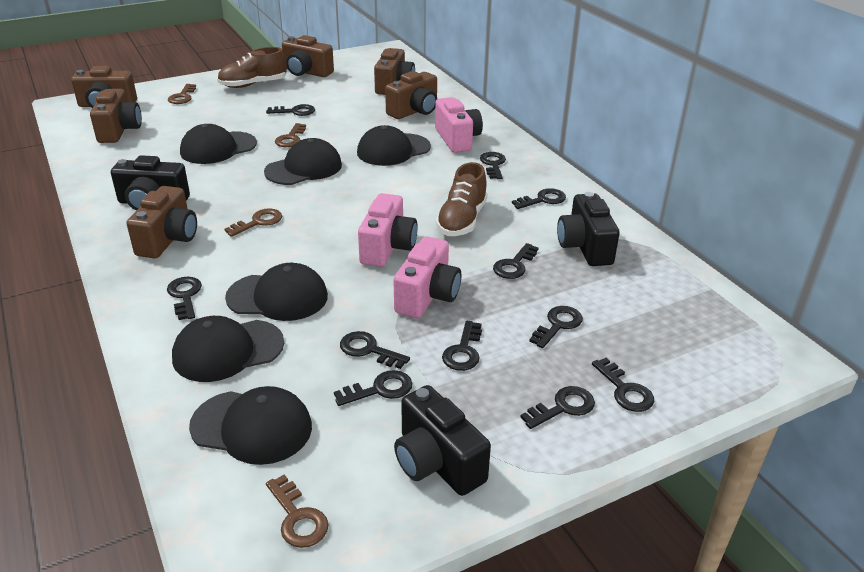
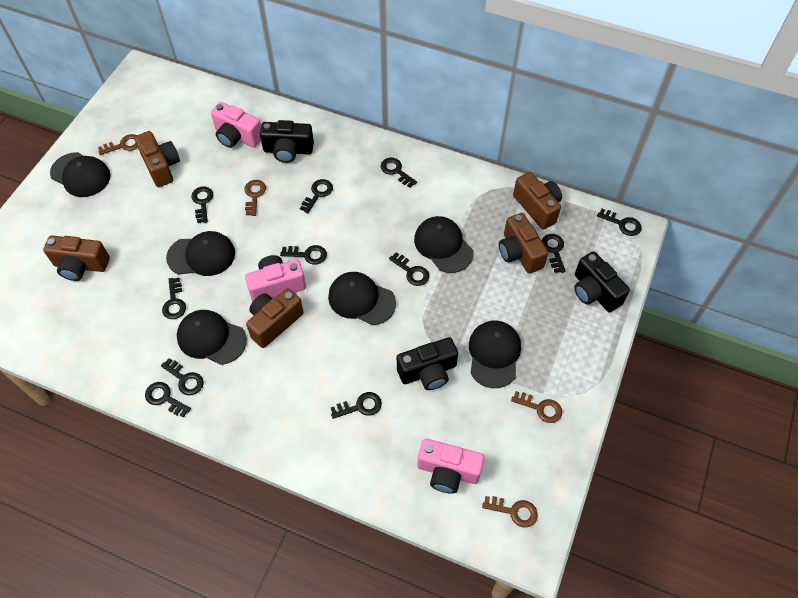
brown camera: 6 -> 5
brown shoe: 2 -> 0

